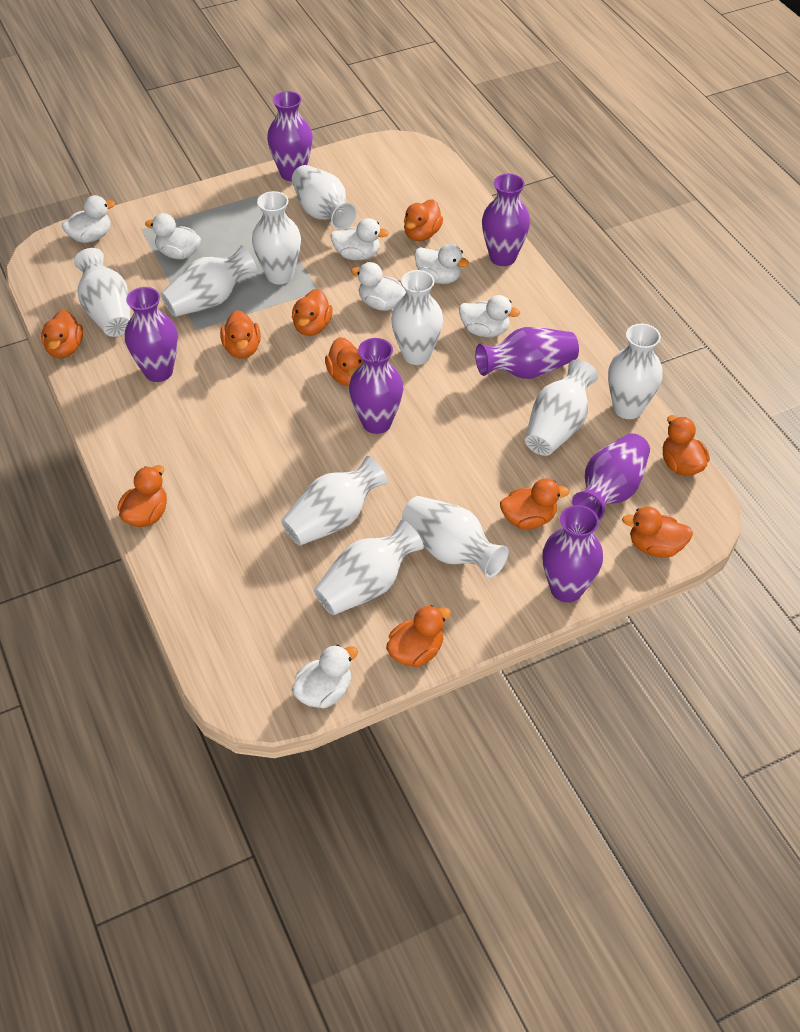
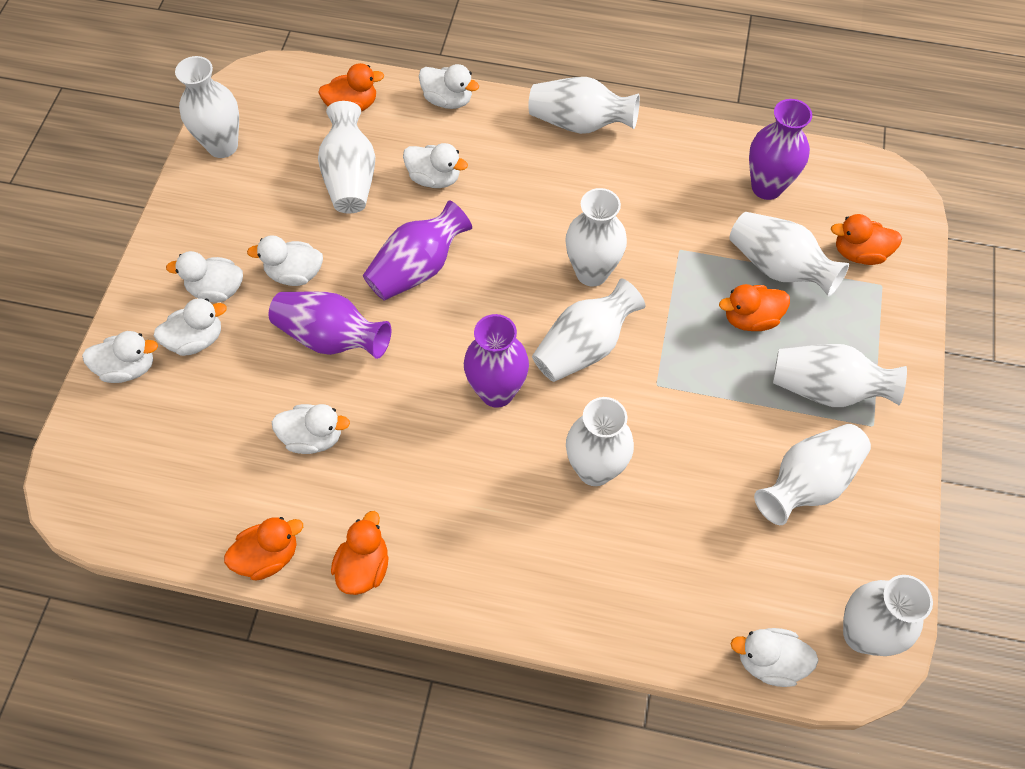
orange duck: 10 -> 5
purple vase: 7 -> 4
white duck: 7 -> 8

